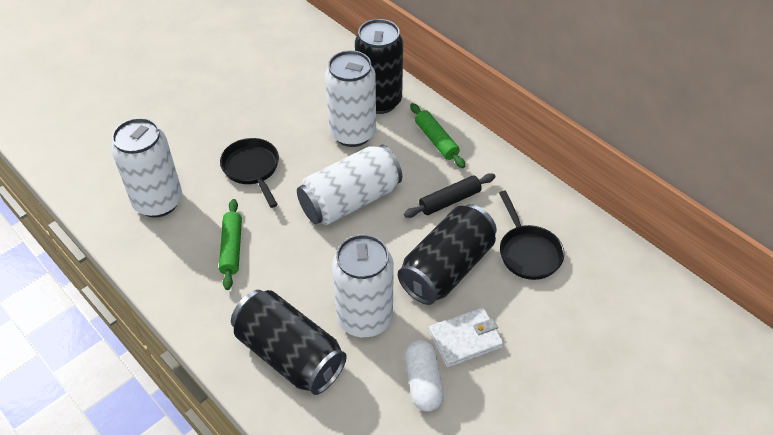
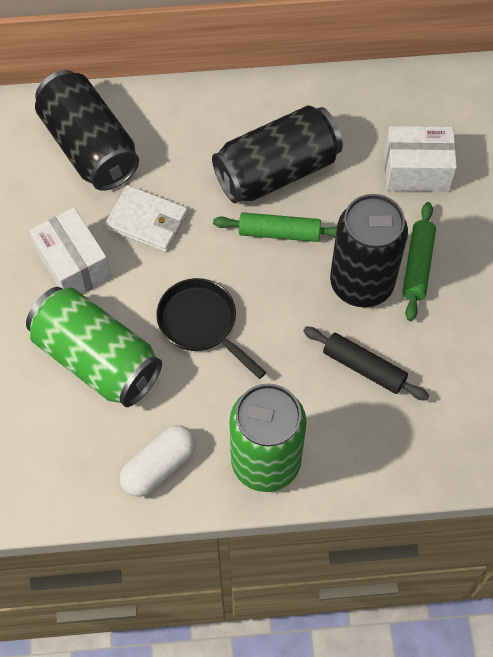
black pan: 2 -> 1
green can: 0 -> 2
white box: 0 -> 2
white can: 4 -> 0

